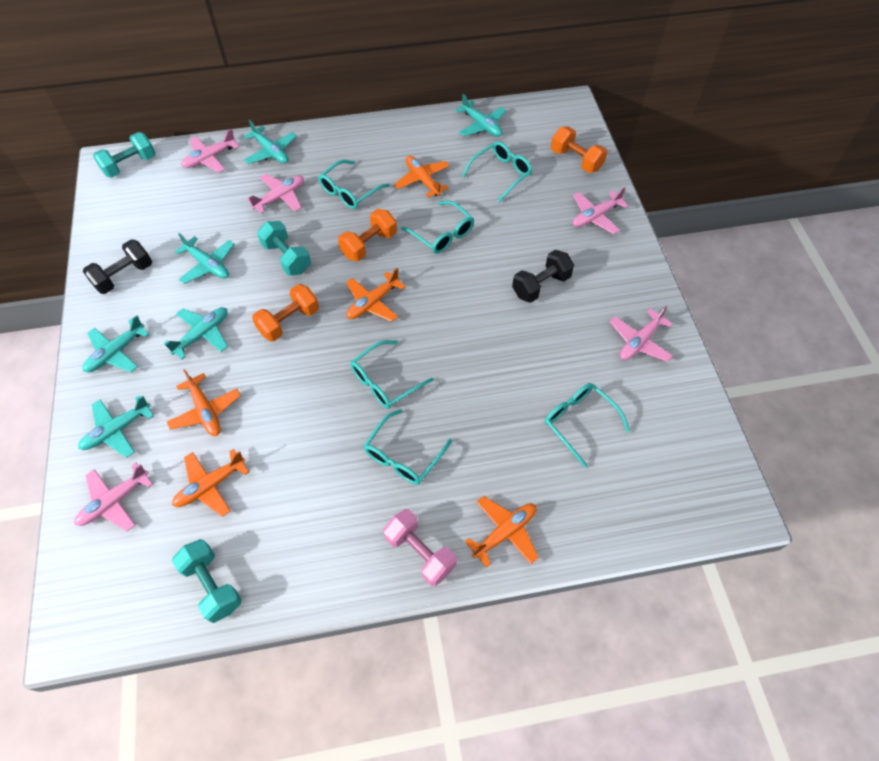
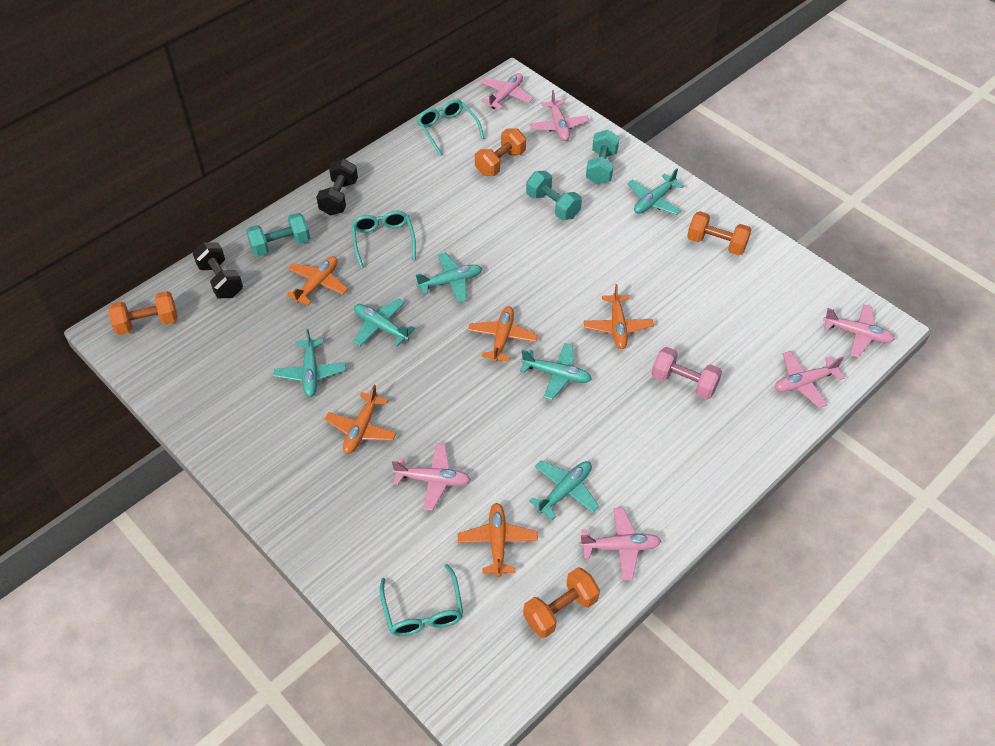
orange dumbbell: 3 -> 4
pink plane: 5 -> 6
turquoise glasses: 6 -> 3

